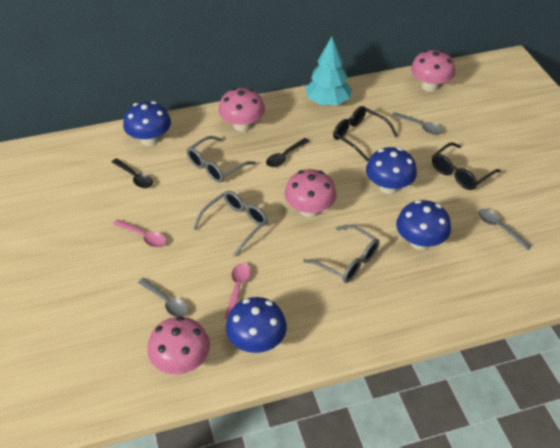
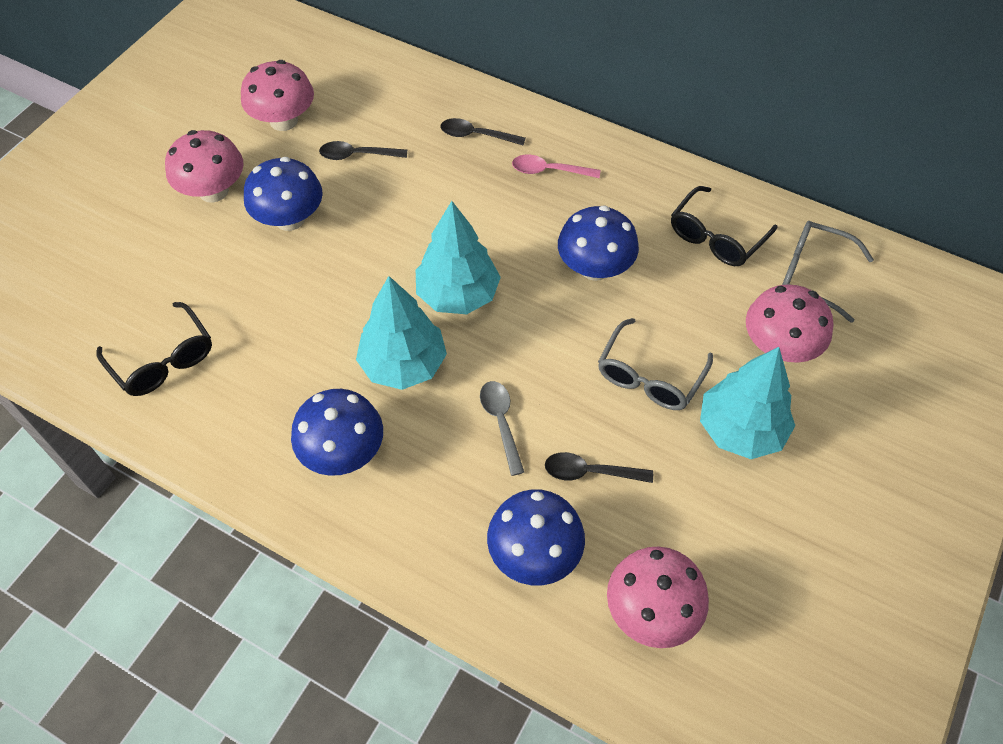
black spoon: 2 -> 3
grey glasses: 3 -> 2
grey spoon: 3 -> 1
pink spoon: 2 -> 1
turquoise tree: 1 -> 3

